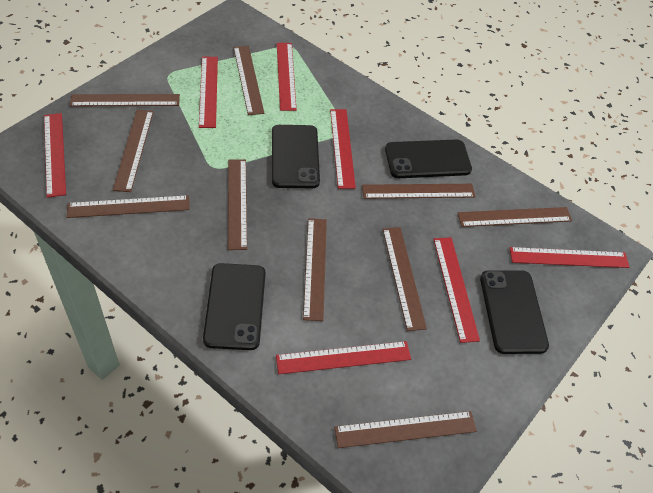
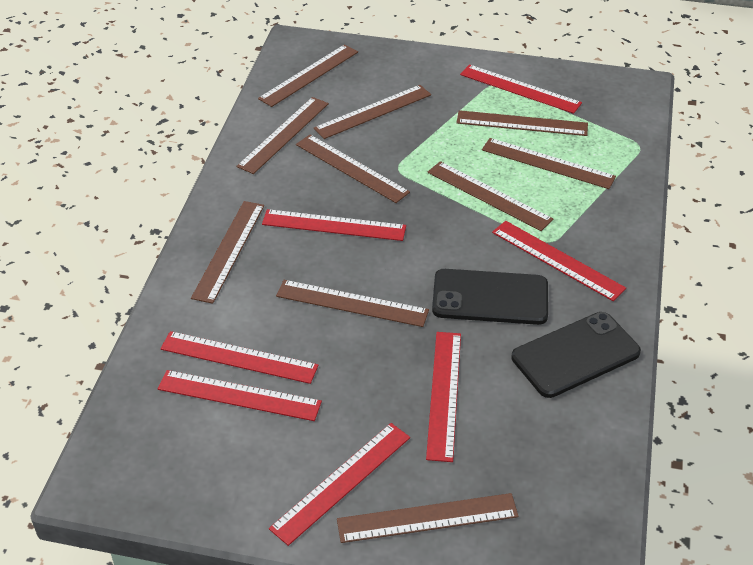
black phone: 4 -> 2

